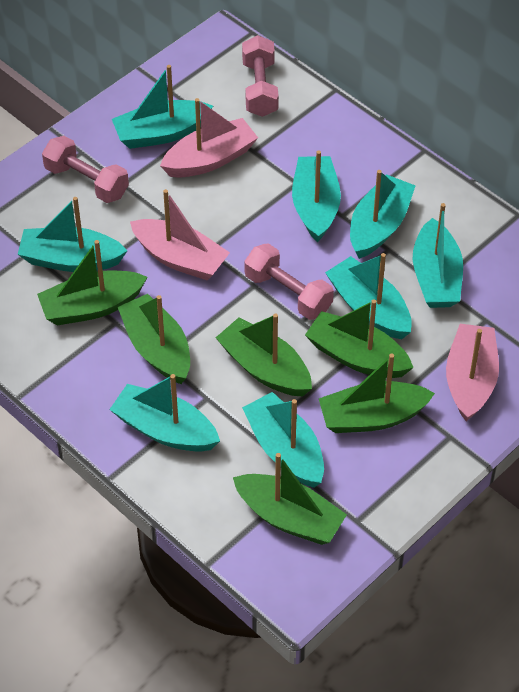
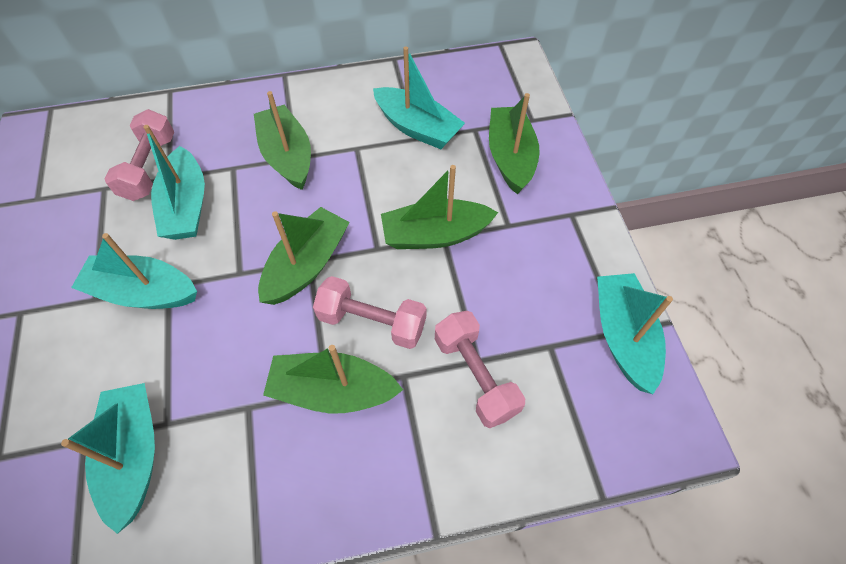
green boat: 6 -> 5
pink boat: 3 -> 0
turquoise boat: 8 -> 5

